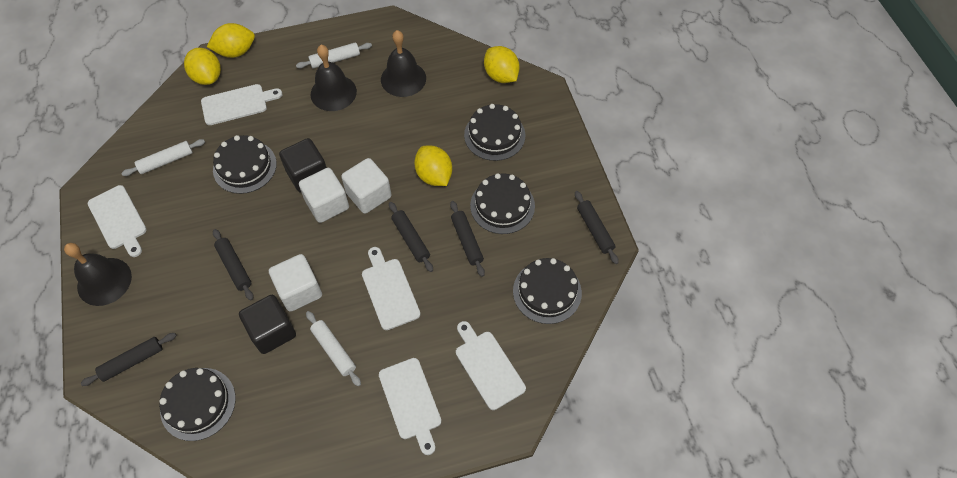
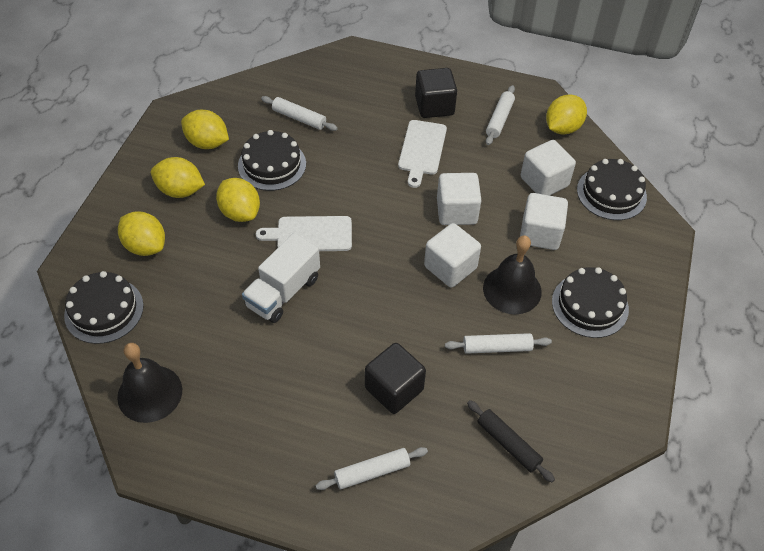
black bell: 3 -> 2
black cake: 5 -> 4
black rolling pin: 5 -> 1
white cube: 3 -> 4
white cutting board: 5 -> 2
white rolling pin: 3 -> 4
white truck: 0 -> 1
yellow lemon: 4 -> 5

